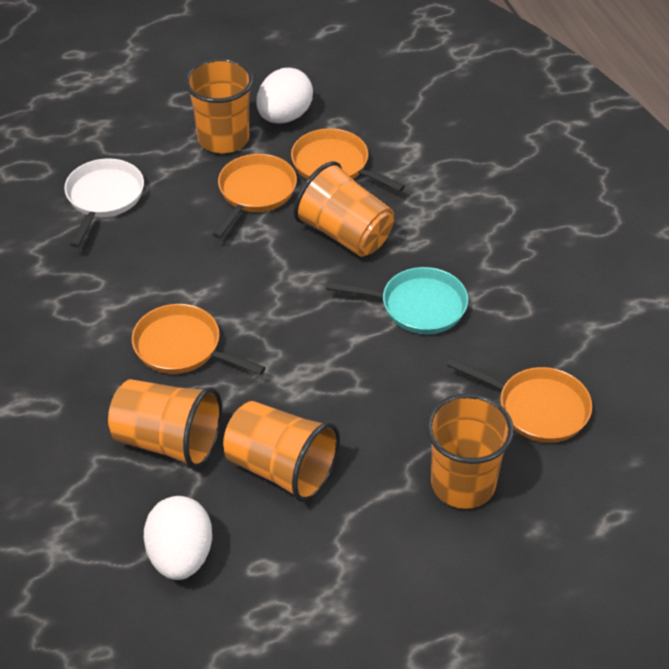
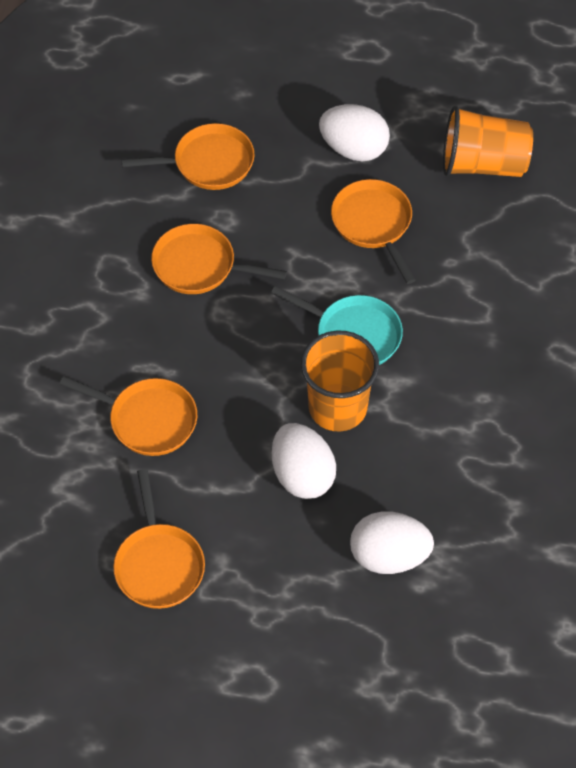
orange cup: 5 -> 2
orange pan: 4 -> 5
white egg: 2 -> 3
white pan: 1 -> 0

